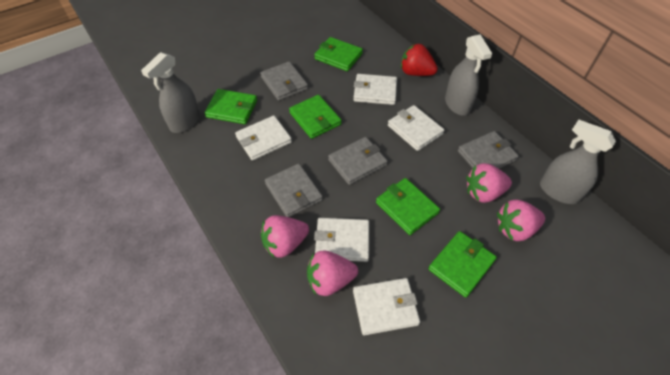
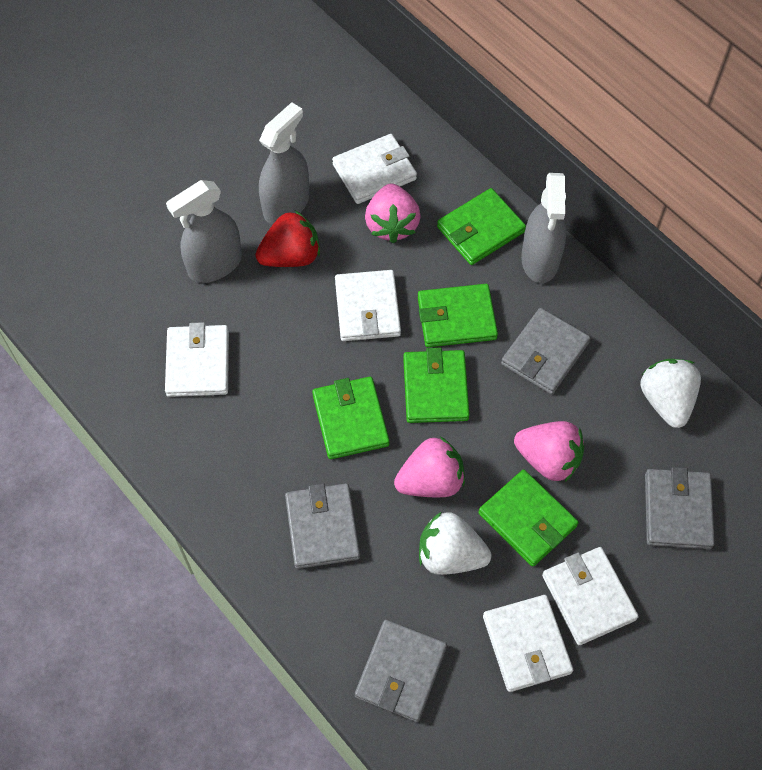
pink strawberry: 4 -> 3
white strawberry: 0 -> 2

